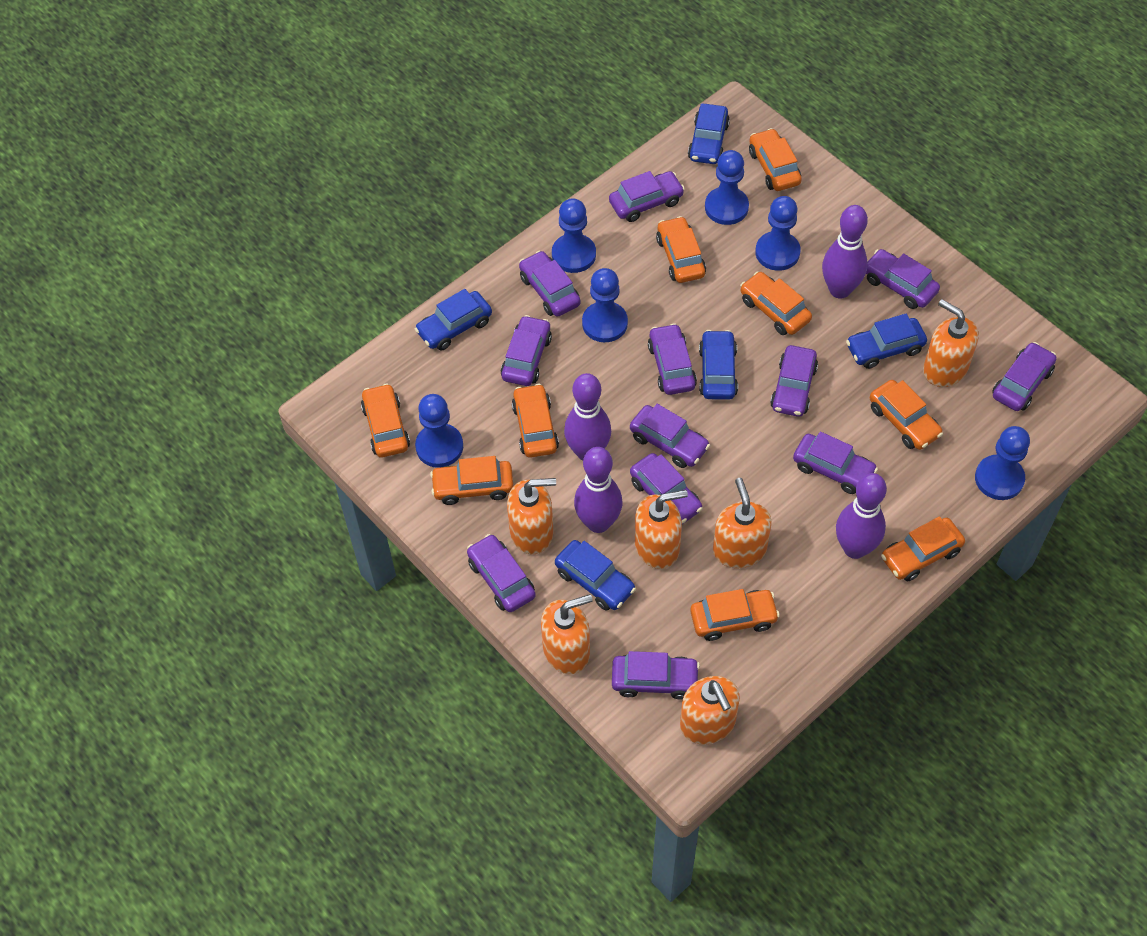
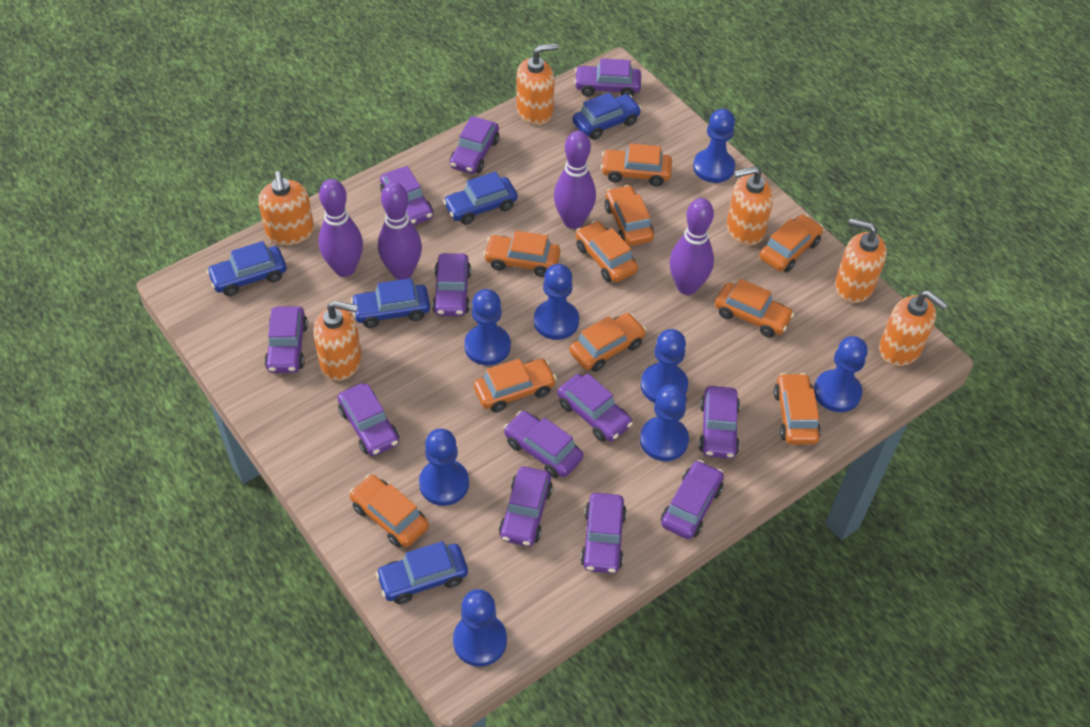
blue pawn: 6 -> 8
orange car: 9 -> 10

